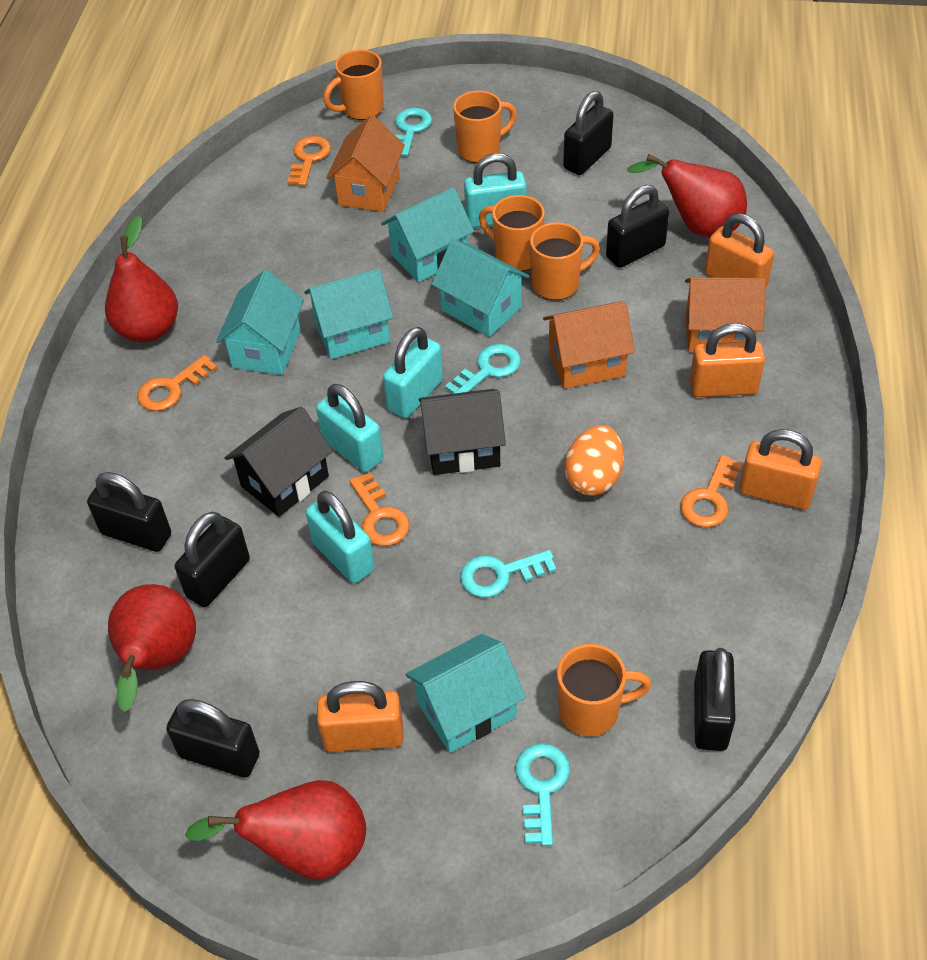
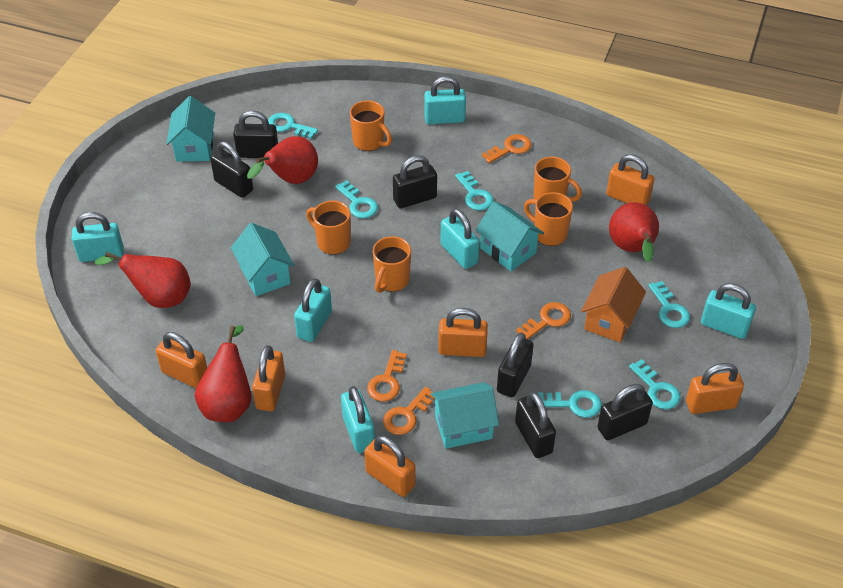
black house: 2 -> 0
orange egg: 1 -> 0
orange house: 3 -> 1
orange padlock: 4 -> 6
turquoise house: 5 -> 4
turquoise key: 4 -> 6
turquoise padlock: 4 -> 6

